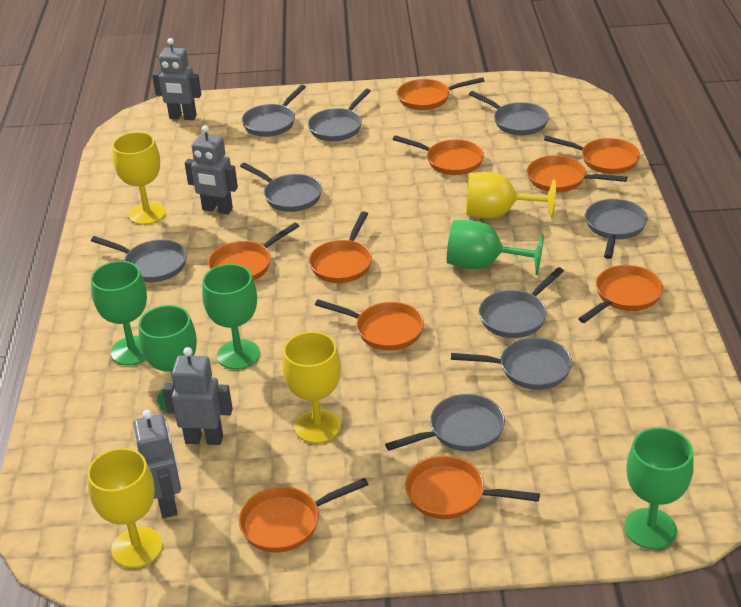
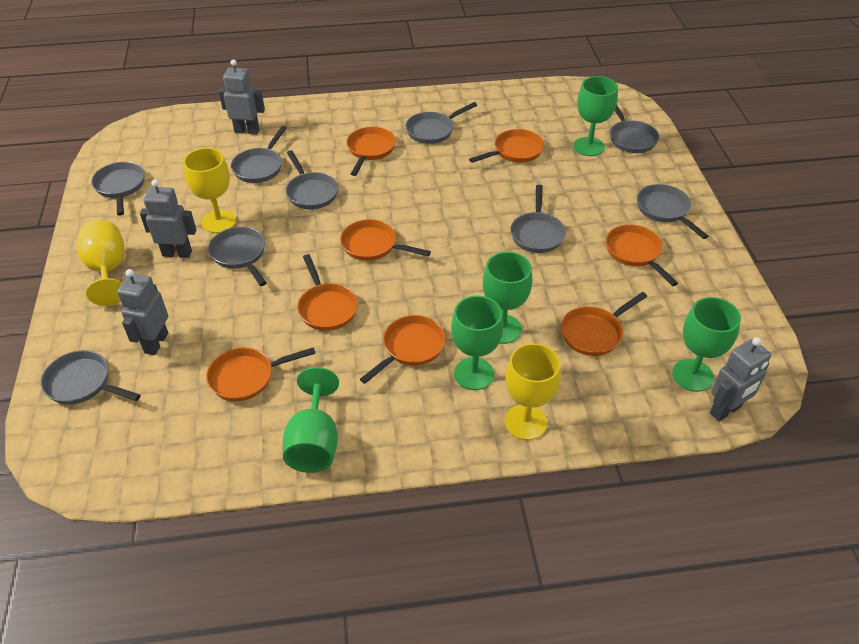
orange pan: 10 -> 8
yellow goblet: 4 -> 3

